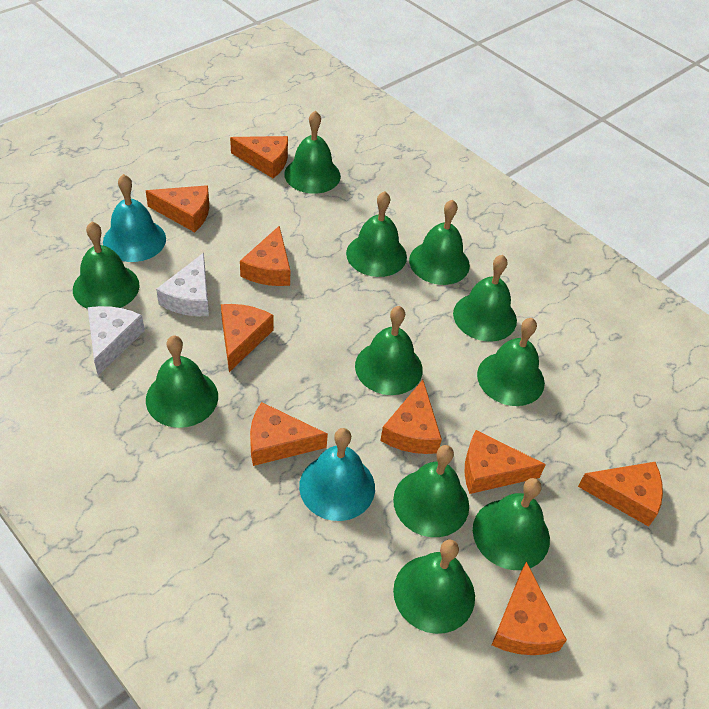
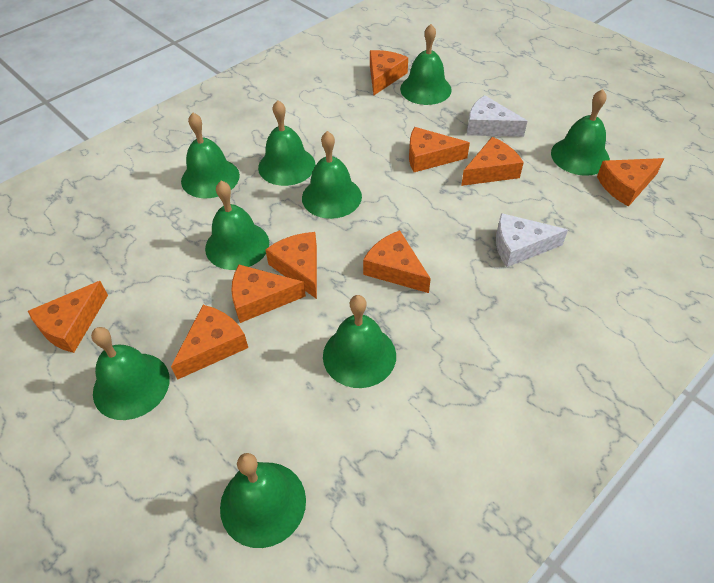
green bell: 11 -> 9
turquoise bell: 2 -> 0

